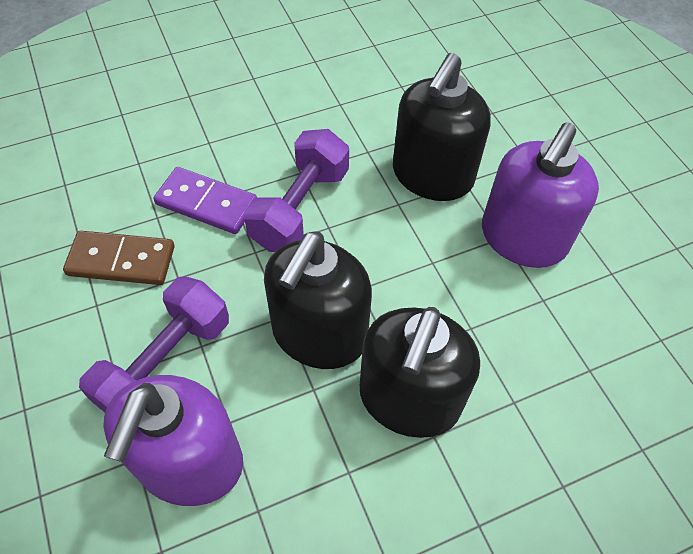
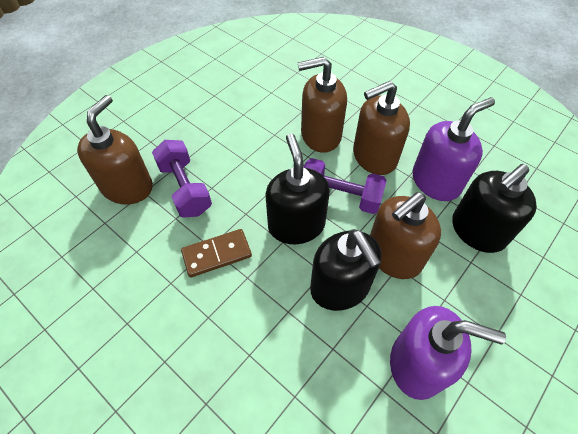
brown soap dispenser: 0 -> 4
purple domino: 1 -> 0

